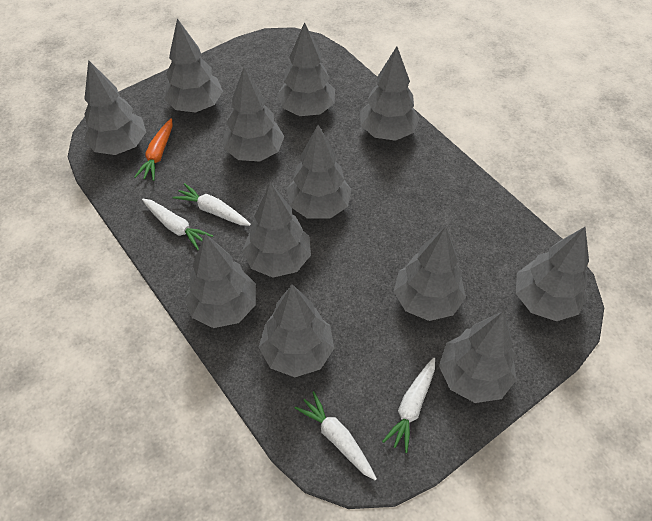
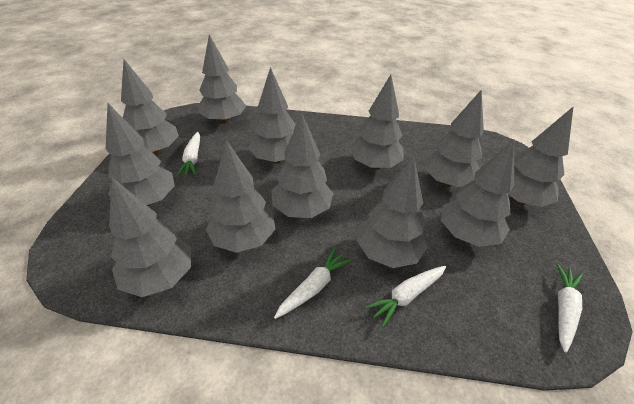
orange carrot: 1 -> 0

